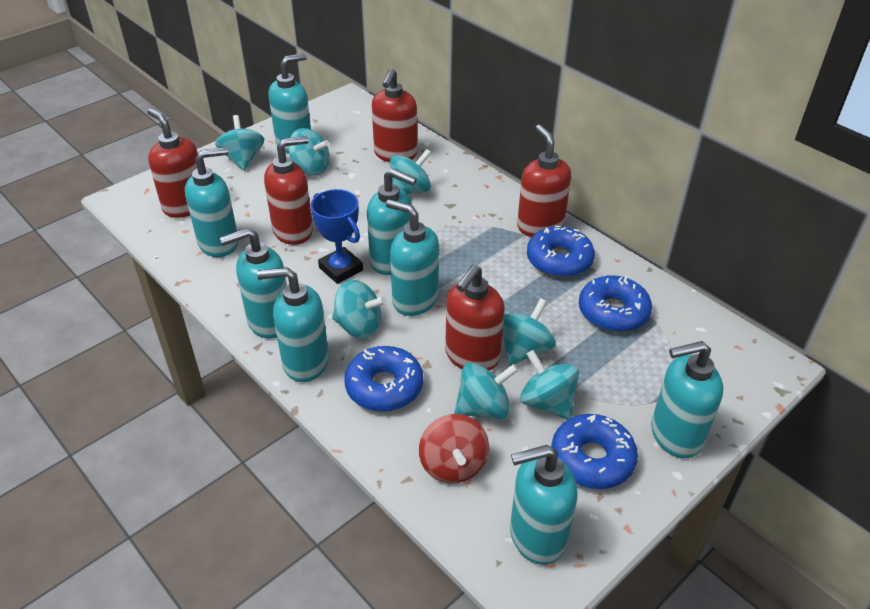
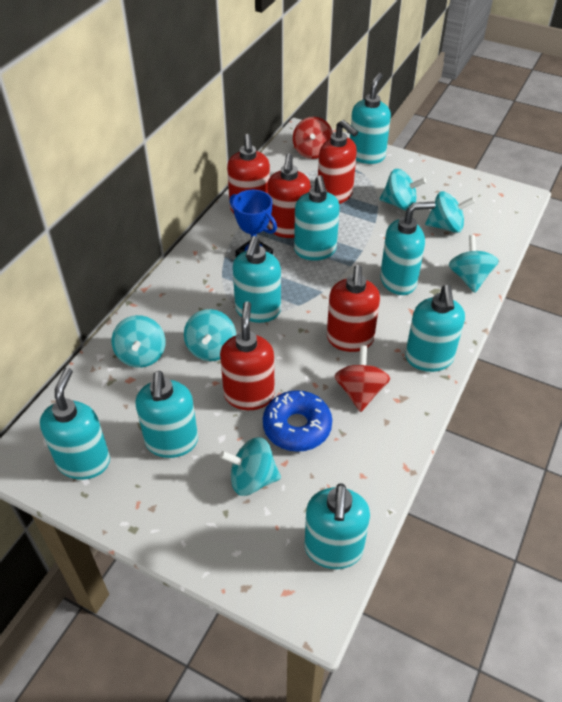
blue donut: 4 -> 1
red spinning top: 1 -> 2
turquoise spinning top: 7 -> 6

